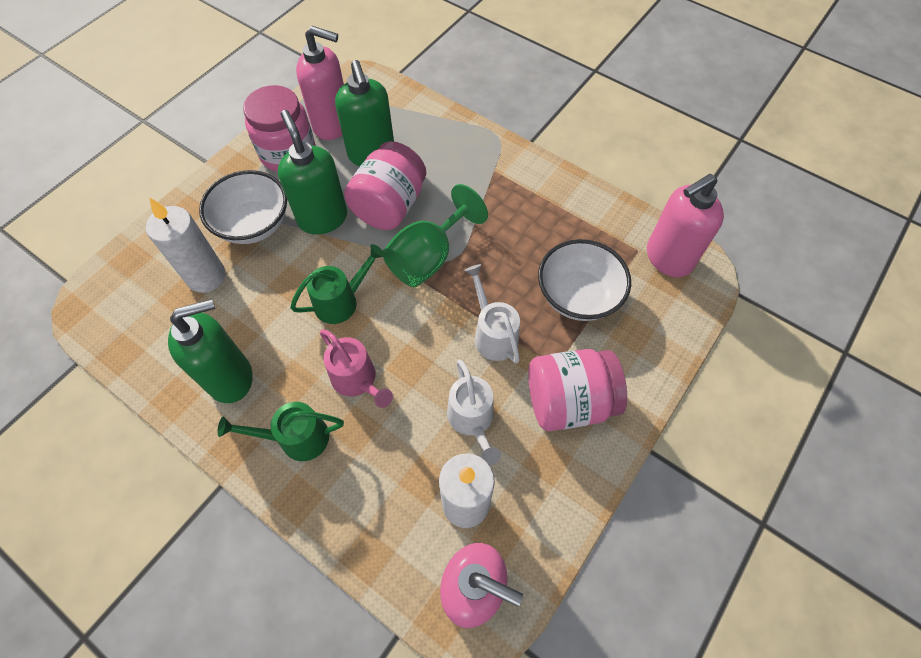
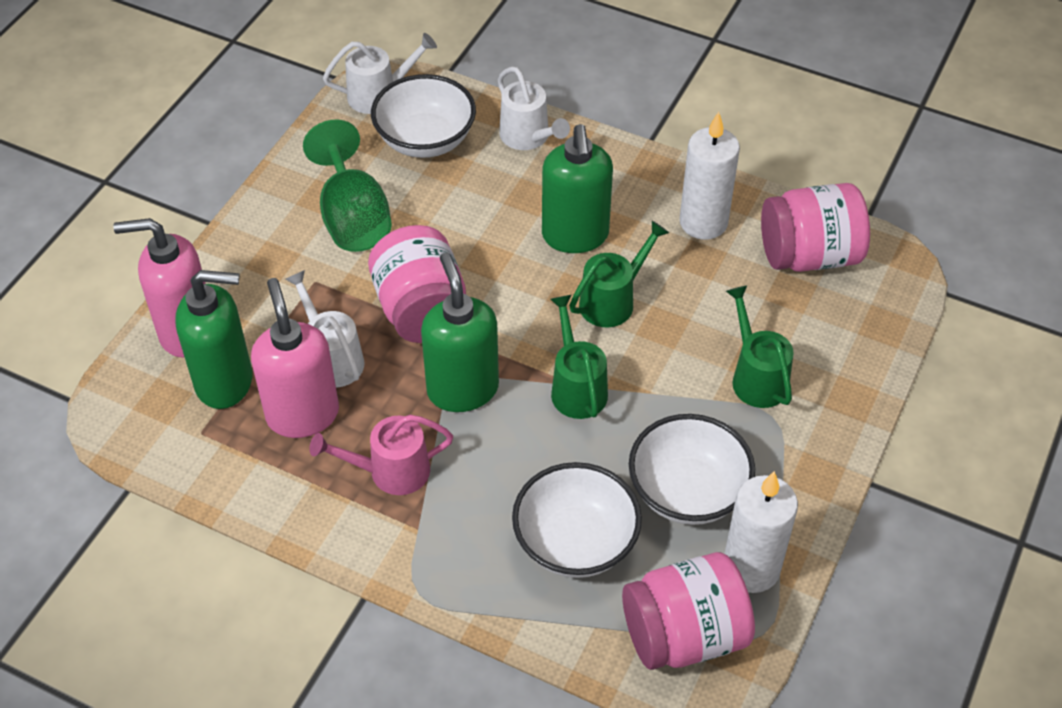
green watering can: 2 -> 3
pink soap dispenser: 3 -> 2
white bowl: 2 -> 3
white watering can: 2 -> 3

